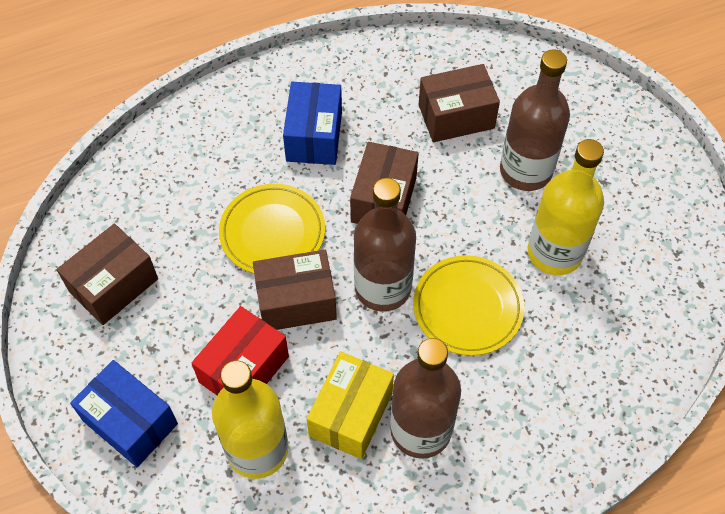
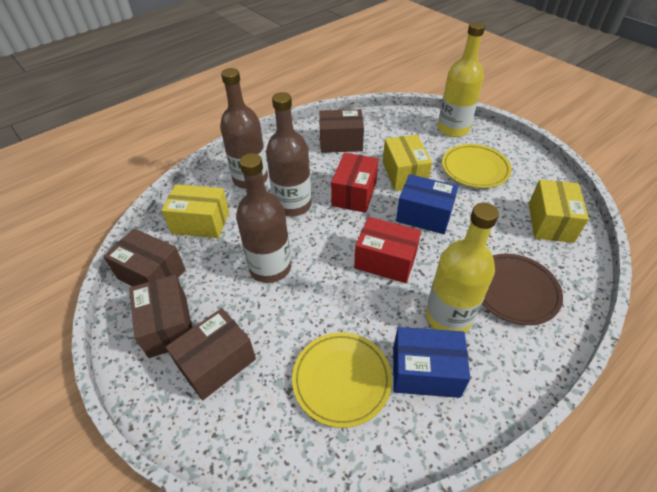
brown plate: 0 -> 1
red box: 1 -> 2
yellow box: 1 -> 3

